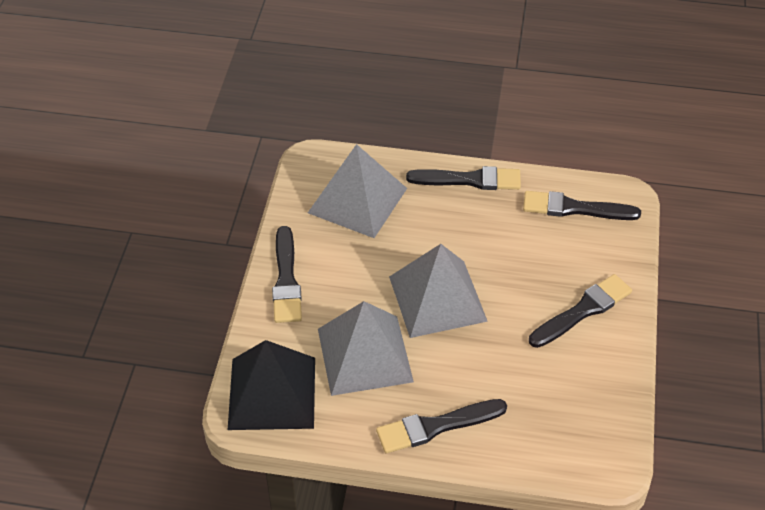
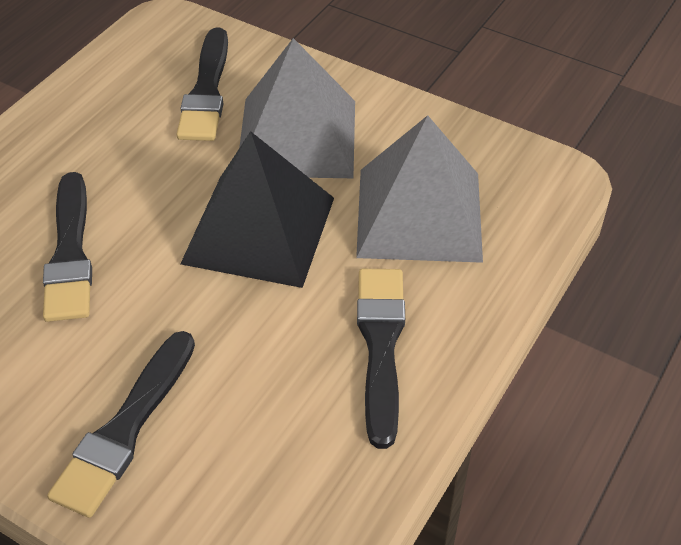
black brush: 5 -> 4
grey pyramid: 3 -> 2

